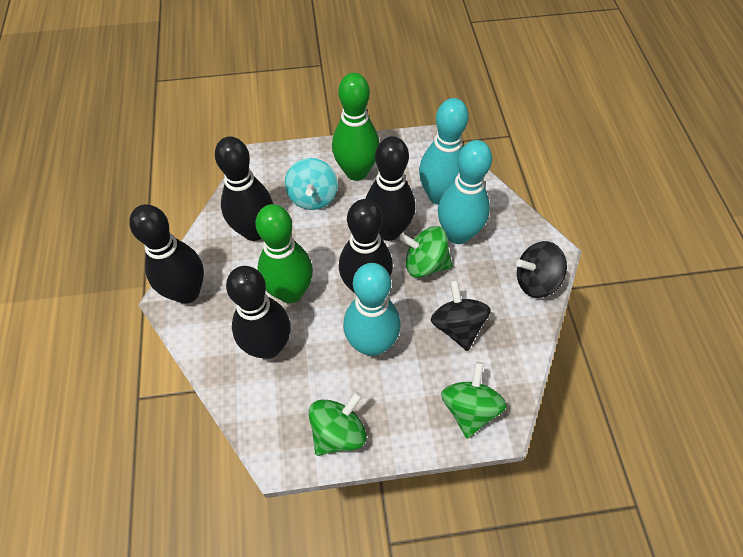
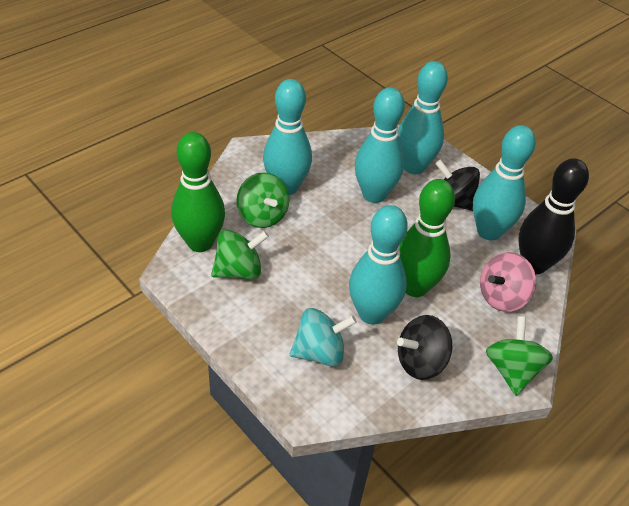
black bowling pin: 5 -> 1
pink spinning top: 0 -> 1
turquoise bowling pin: 3 -> 5

